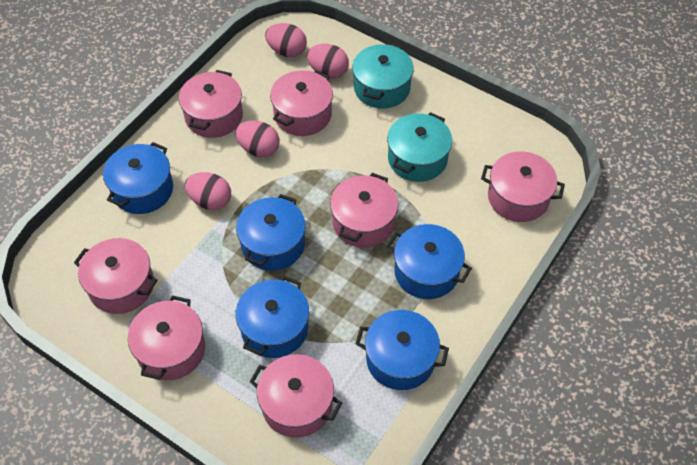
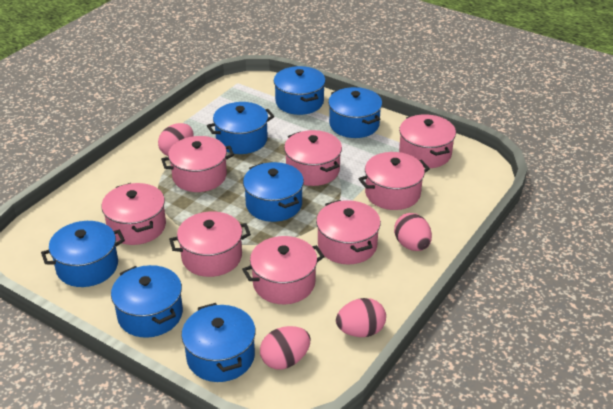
blue pot: 5 -> 7
pink pot: 7 -> 8
turquoise pot: 2 -> 0

